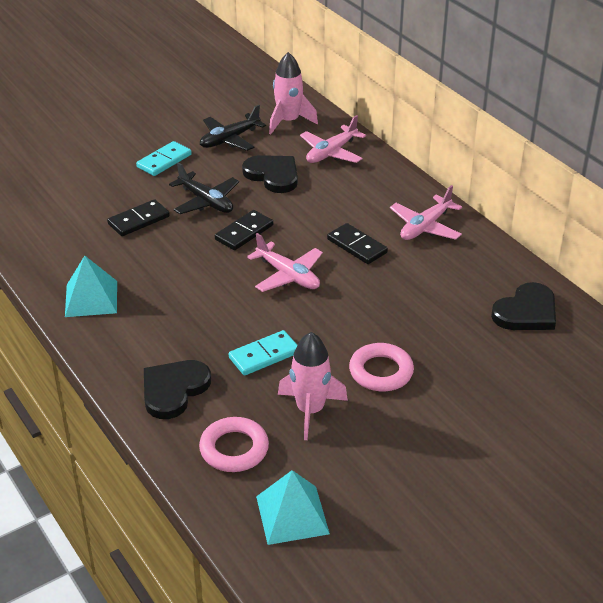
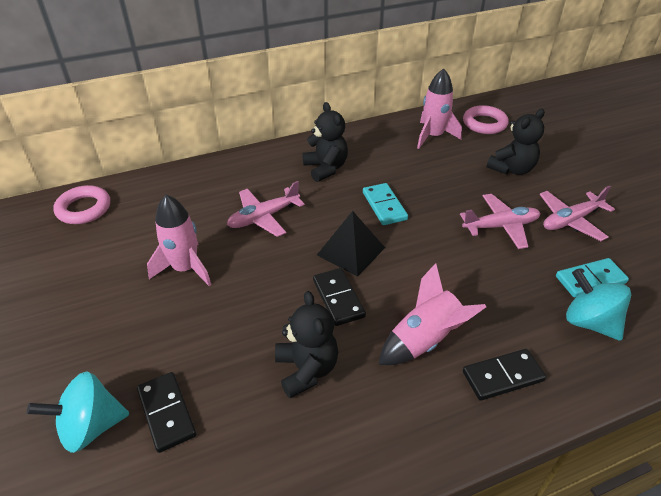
black heart: 3 -> 0
black plane: 2 -> 0
black pyramid: 0 -> 1
black teddy bear: 0 -> 3
pink rocket: 2 -> 3
turquoise pyramid: 2 -> 0
turquoise spinning top: 0 -> 2

